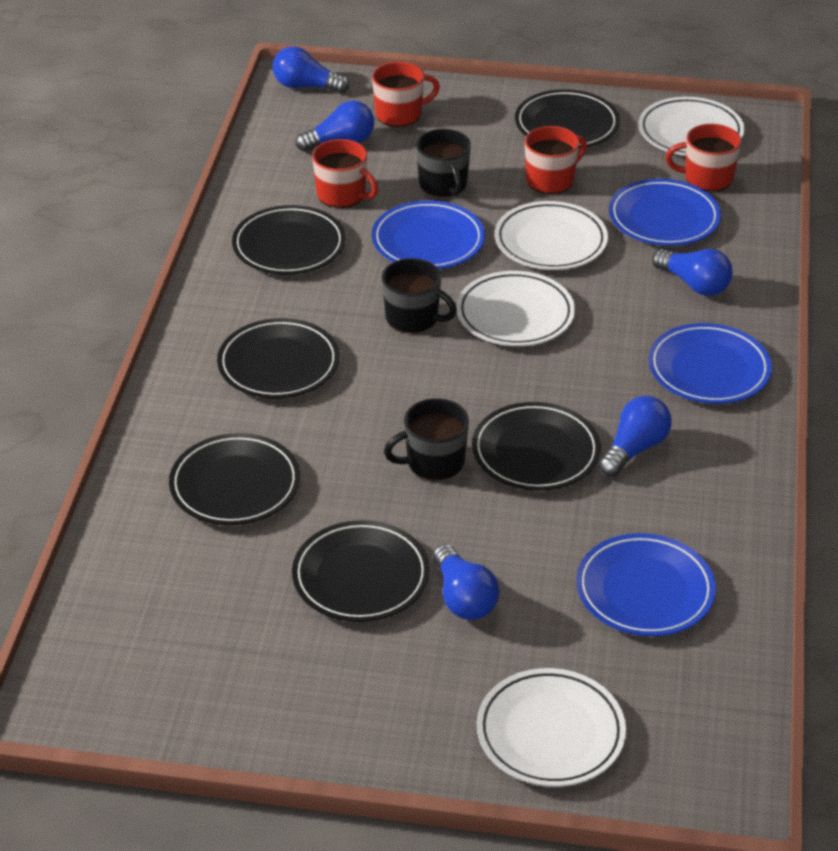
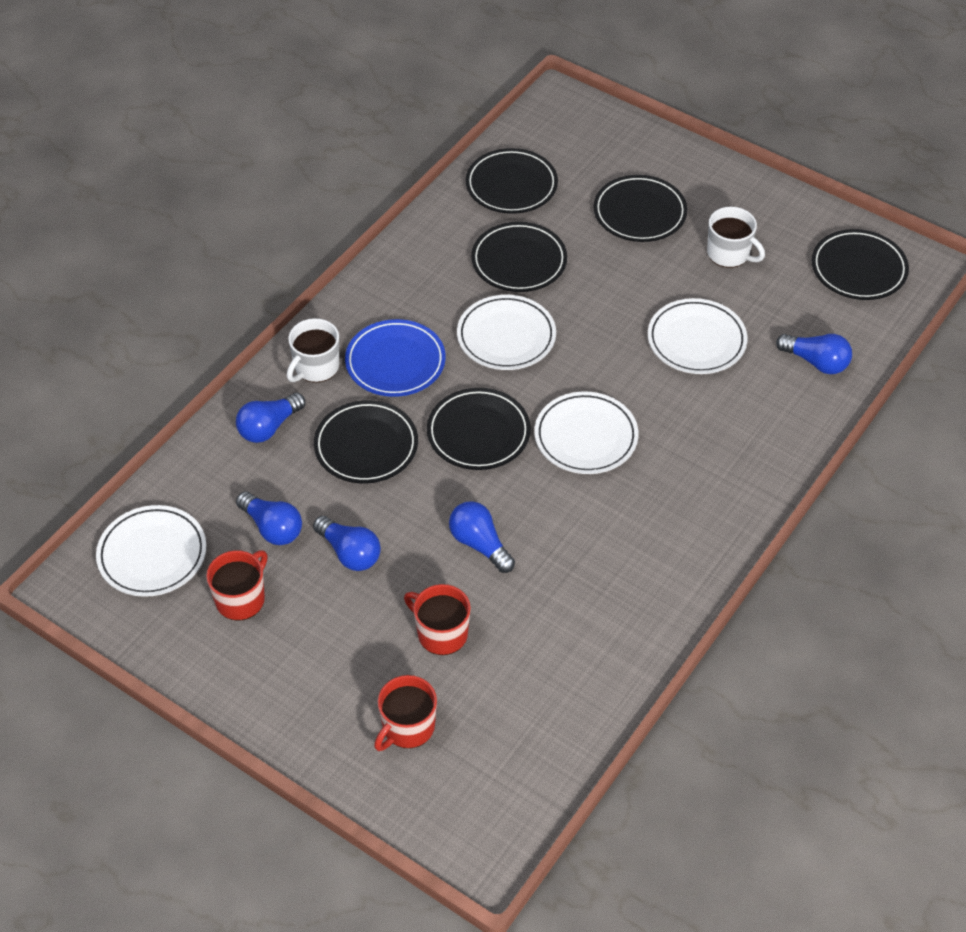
black mug: 3 -> 0
blue plate: 4 -> 1
red mug: 4 -> 3
white mug: 0 -> 2

